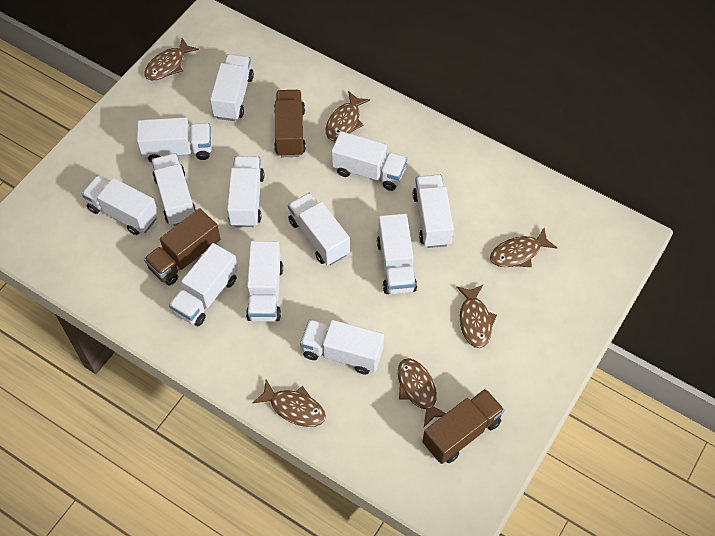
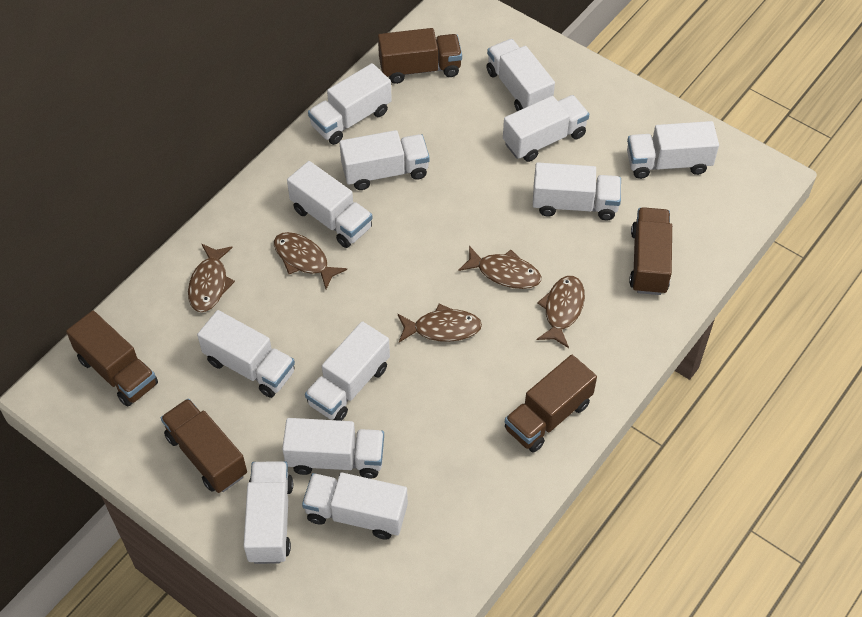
brown fish: 6 -> 5
brown truck: 3 -> 5

